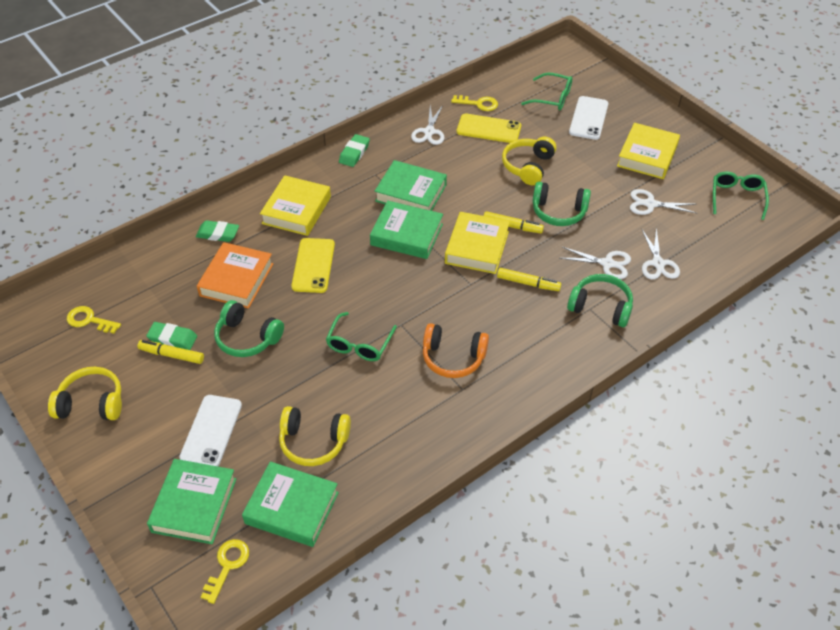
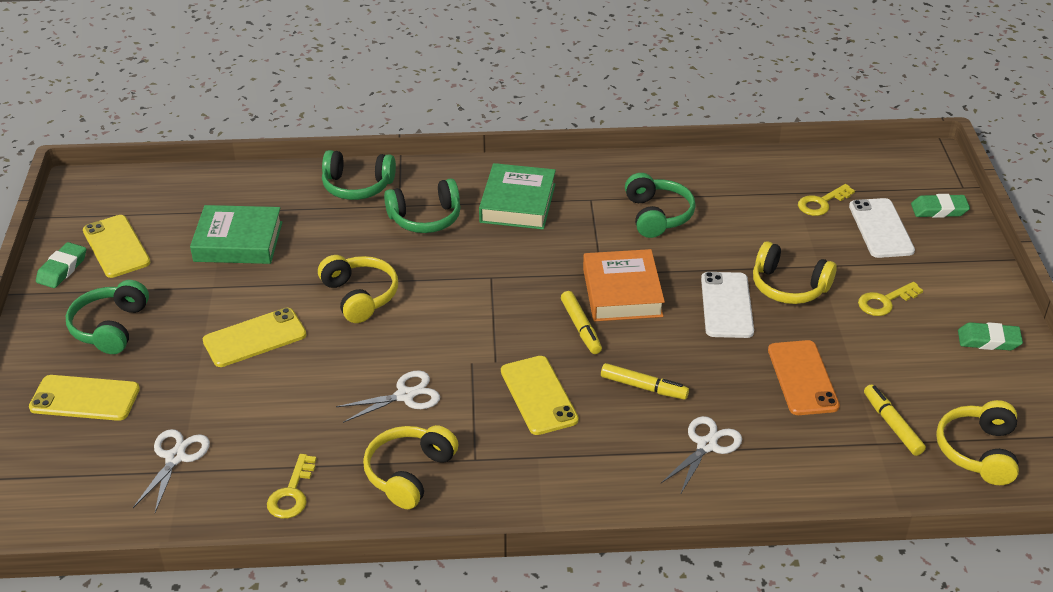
green book: 4 -> 2
green glasses: 3 -> 0
green headphones: 3 -> 4
orange headphones: 1 -> 0
orange phone: 0 -> 1
white scissors: 4 -> 3
yellow book: 3 -> 0
yellow headphones: 3 -> 4
yellow phone: 2 -> 4

